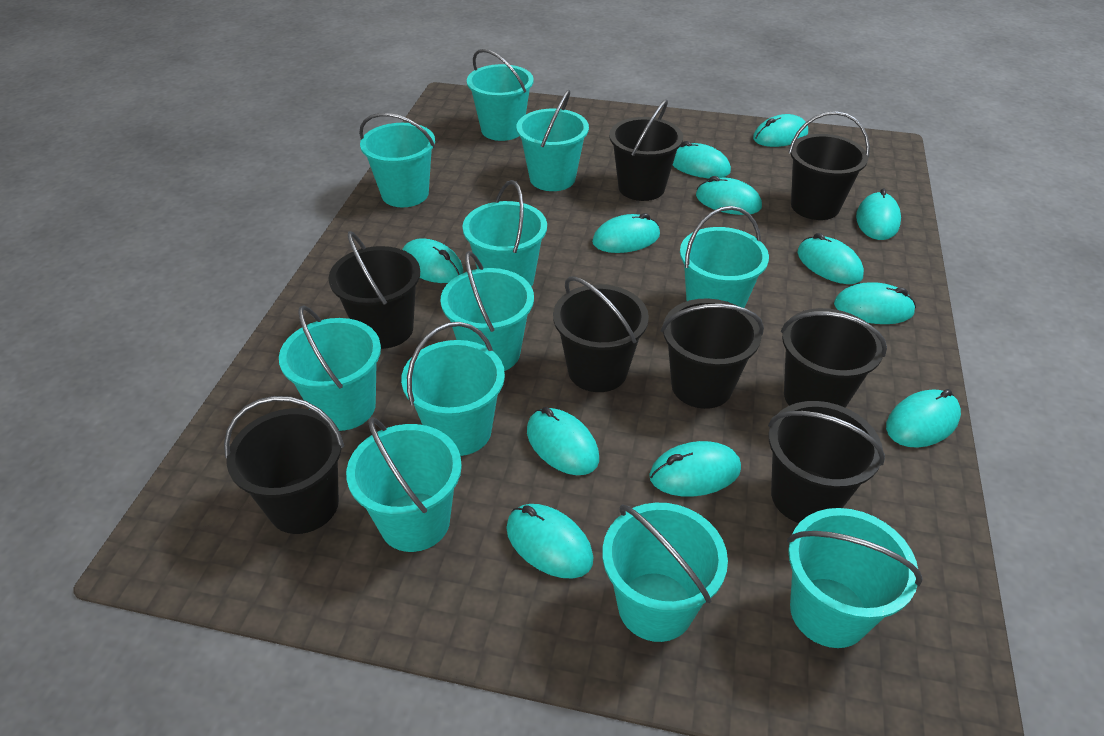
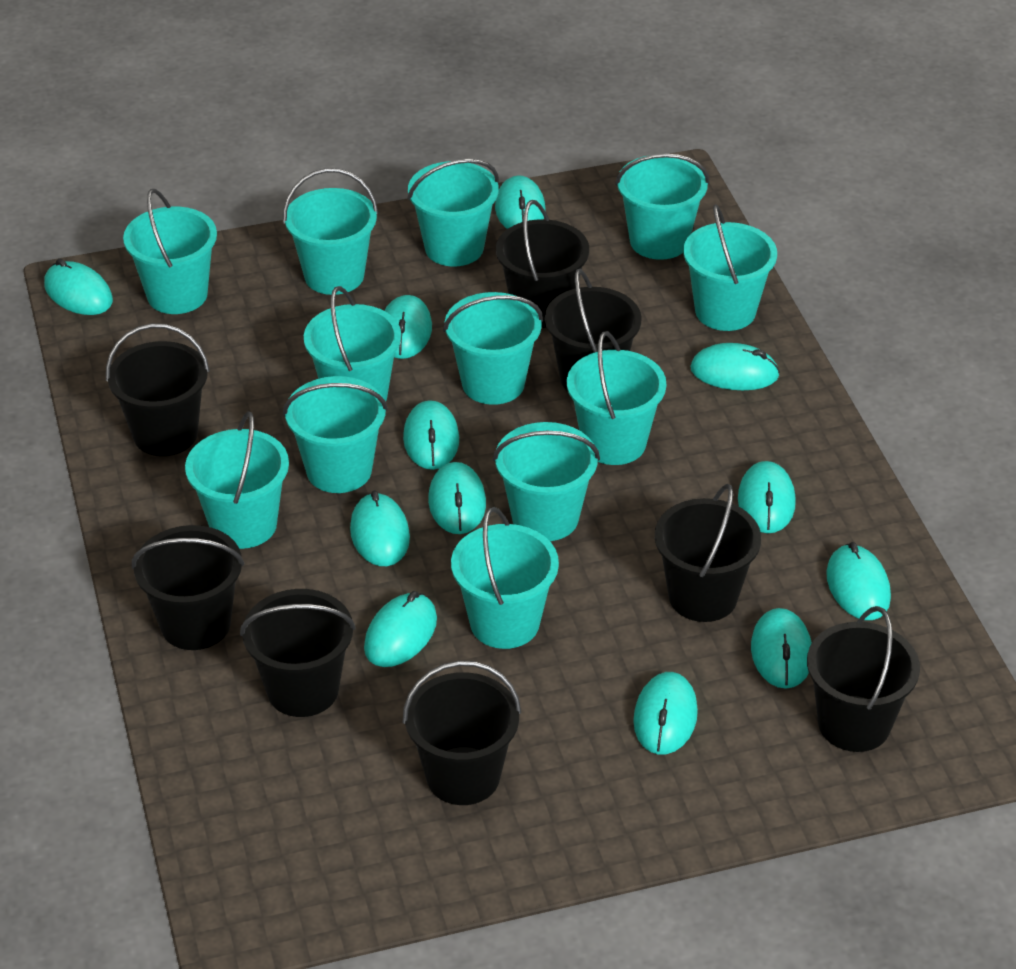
turquoise bucket: 11 -> 12

